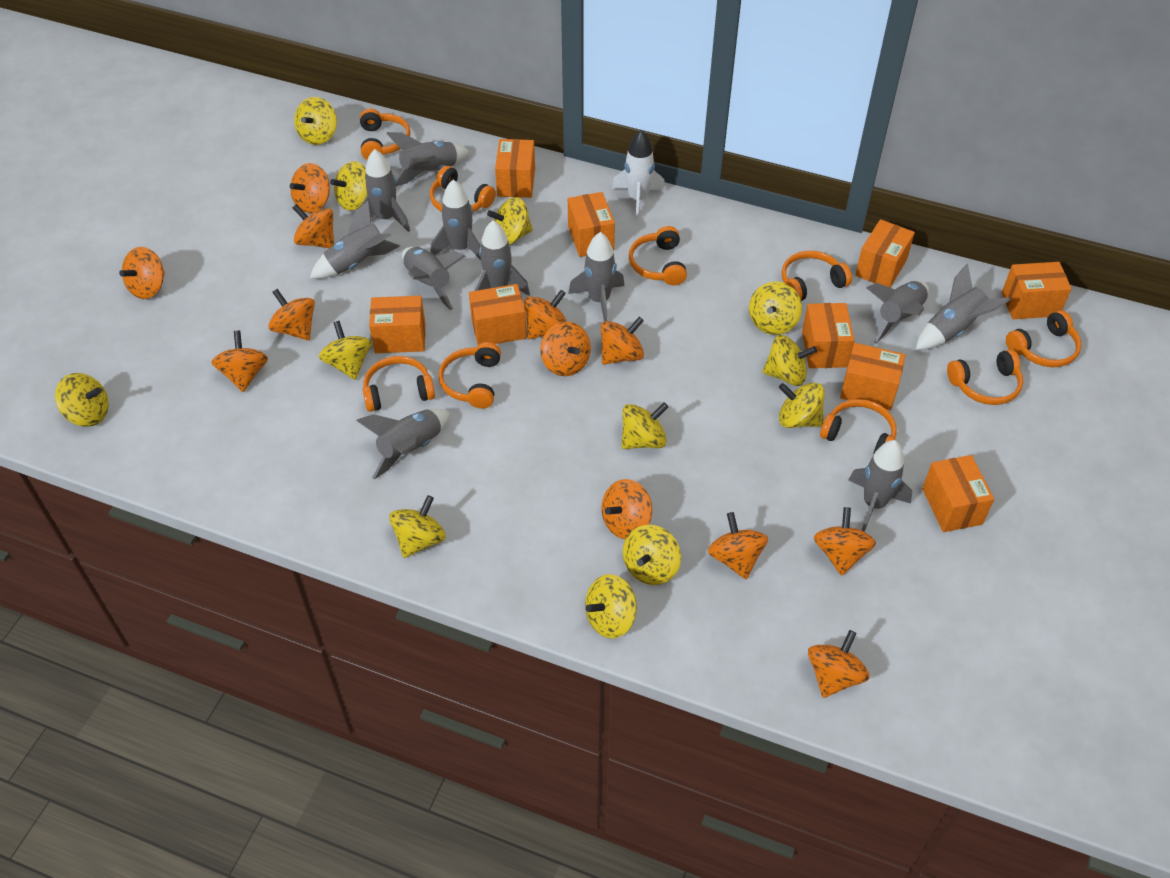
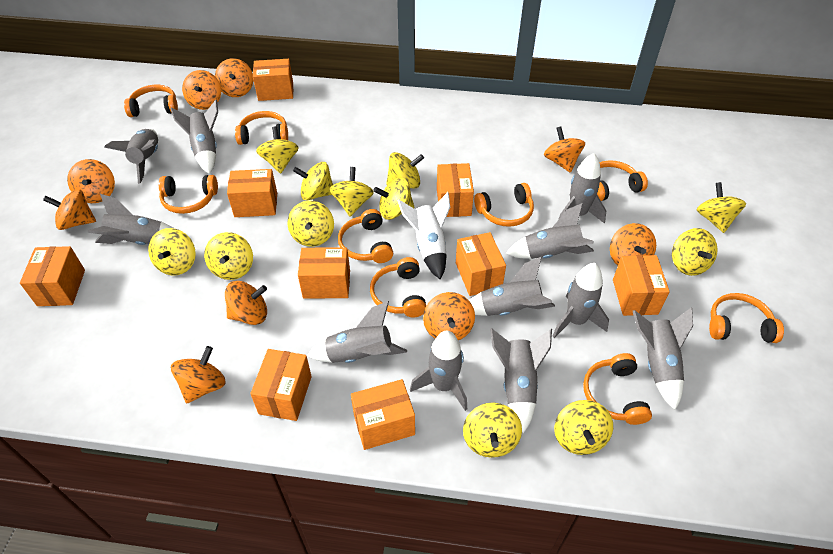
orange spinning top: 12 -> 9

